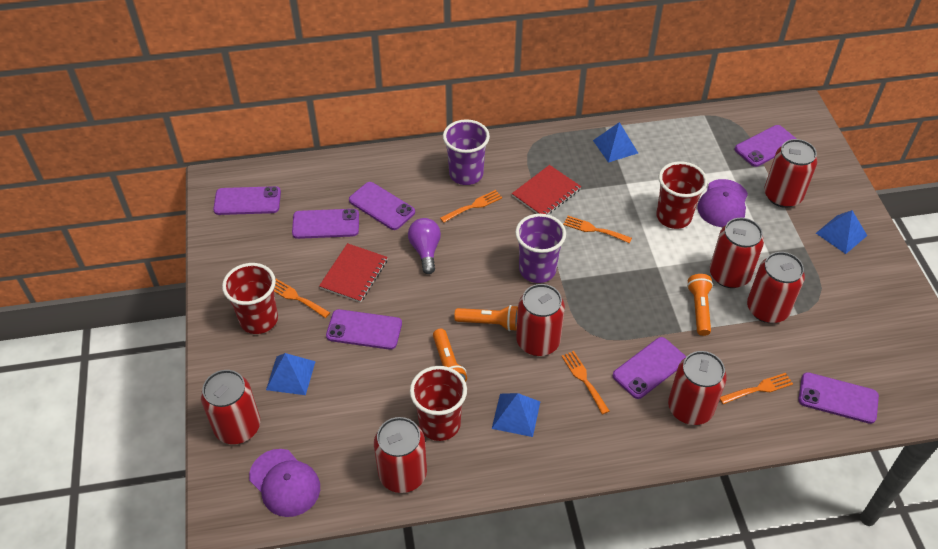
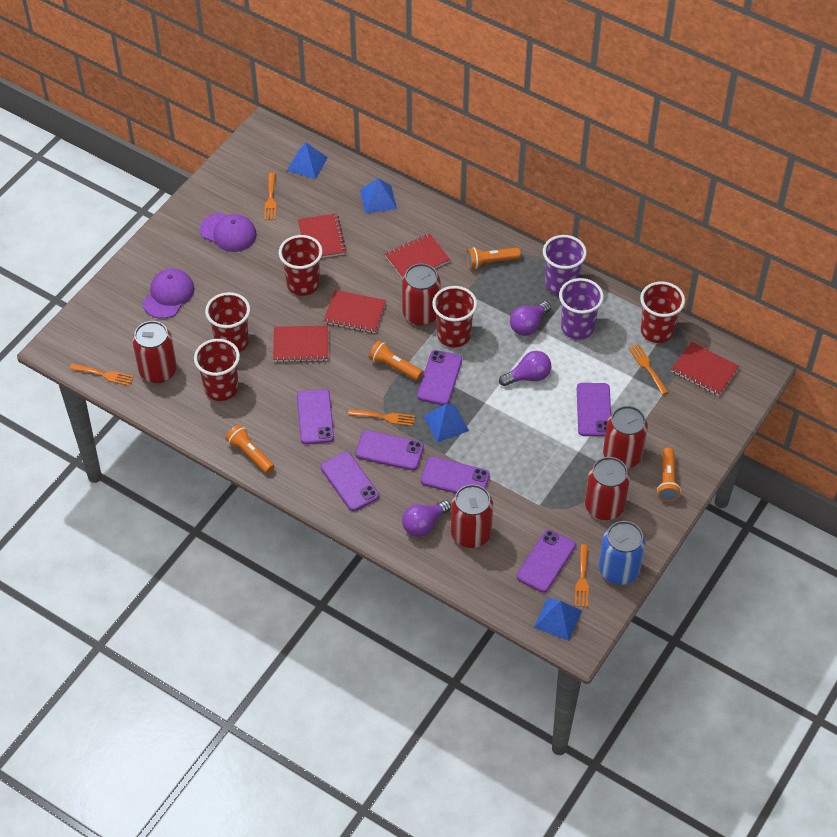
blue can: 0 -> 1
orange flashlight: 3 -> 4
purple light bulb: 1 -> 3
red can: 7 -> 5
red cup: 3 -> 5
red notebook: 2 -> 5

